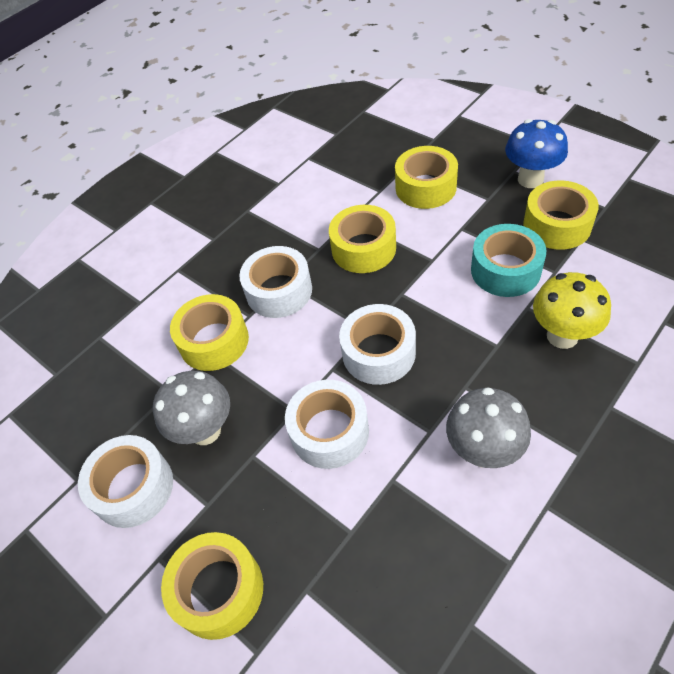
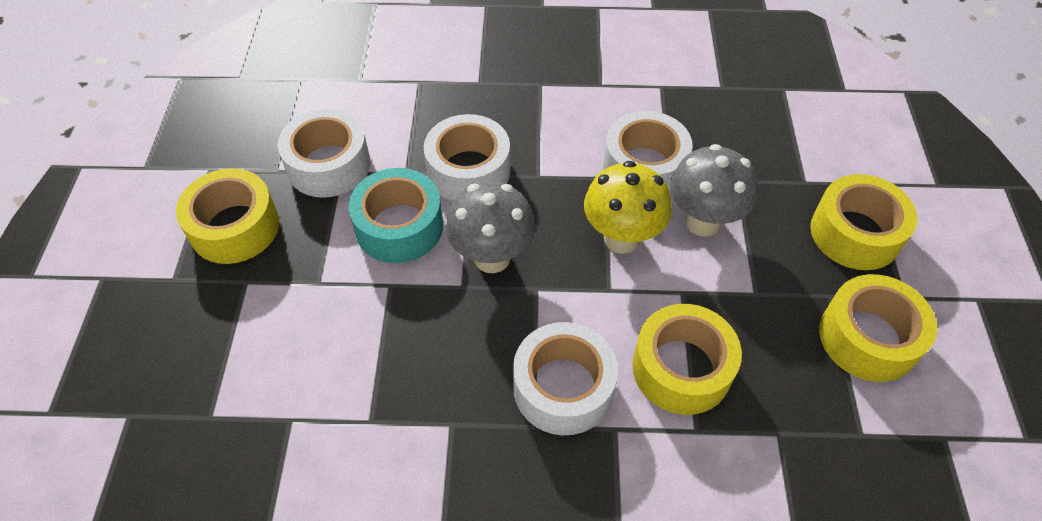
blue mushroom: 1 -> 0
yellow tape: 5 -> 4

